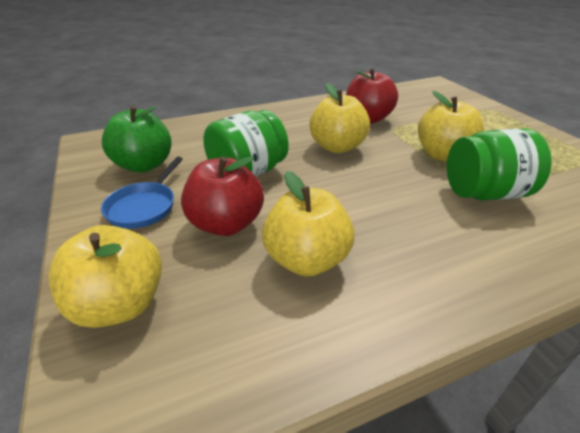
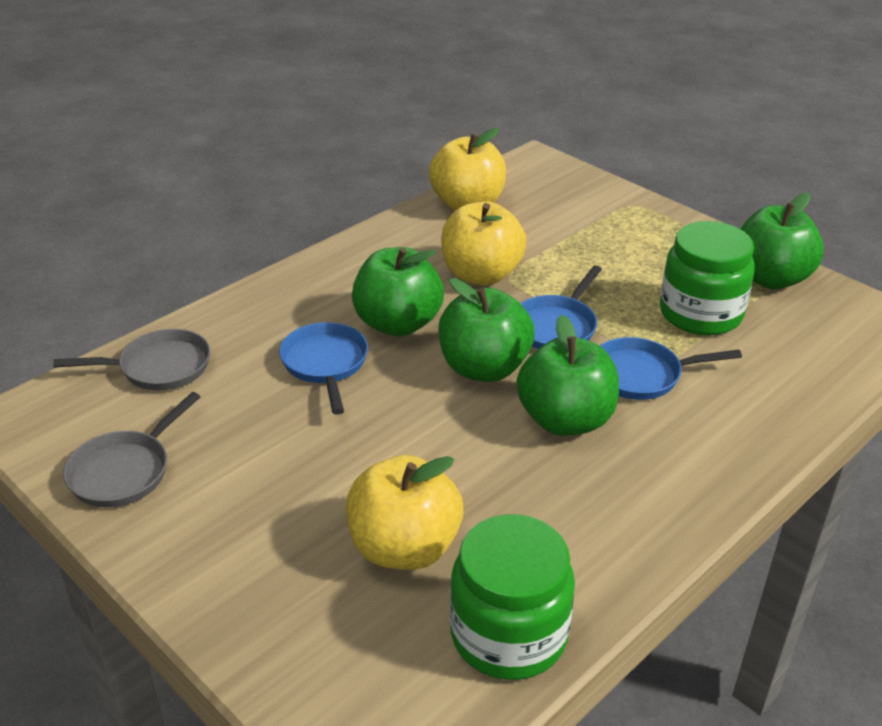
blue pan: 1 -> 3
green apple: 1 -> 4
grey pan: 0 -> 2
red apple: 2 -> 0
yellow apple: 4 -> 3

